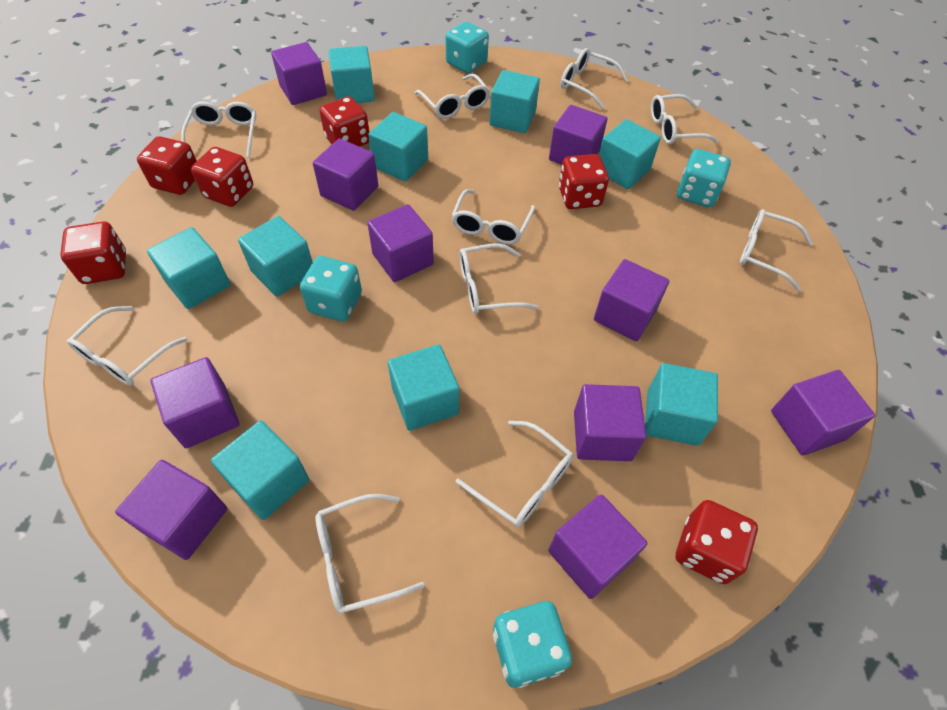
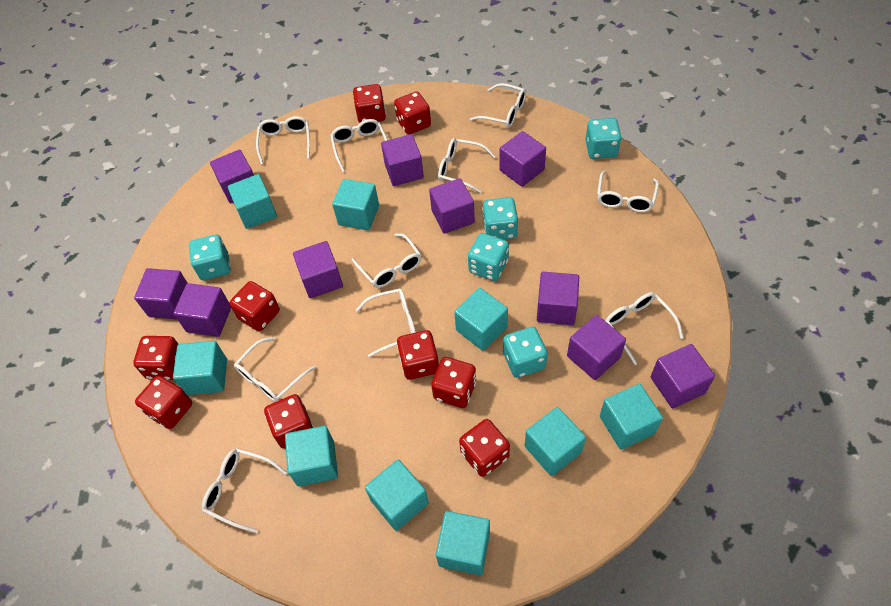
red dice: 6 -> 9
turquoise dice: 4 -> 5

